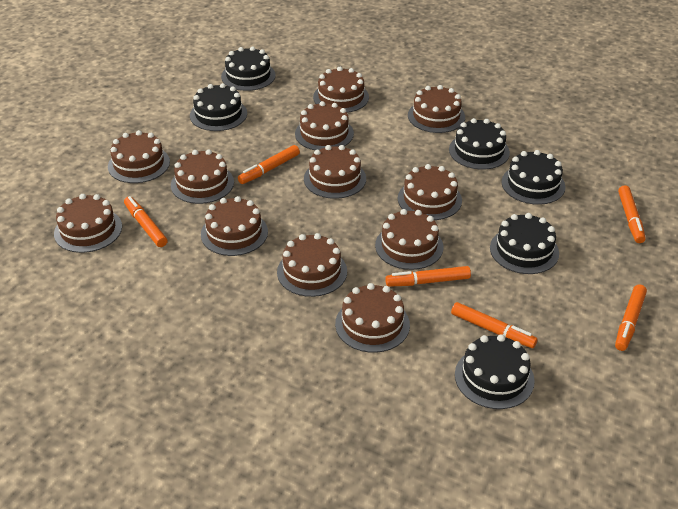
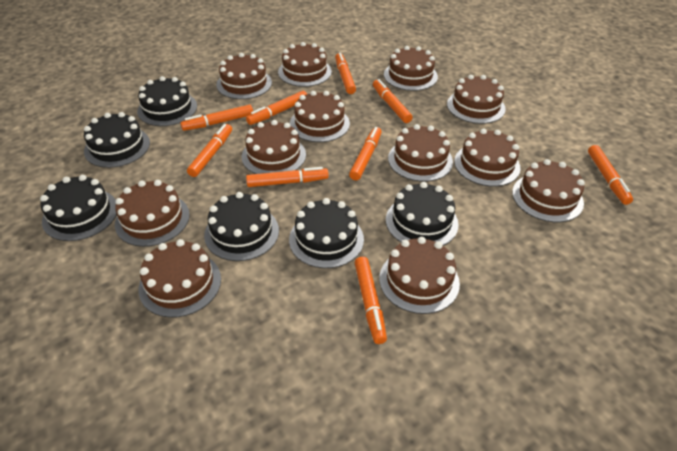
orange marker: 6 -> 9

